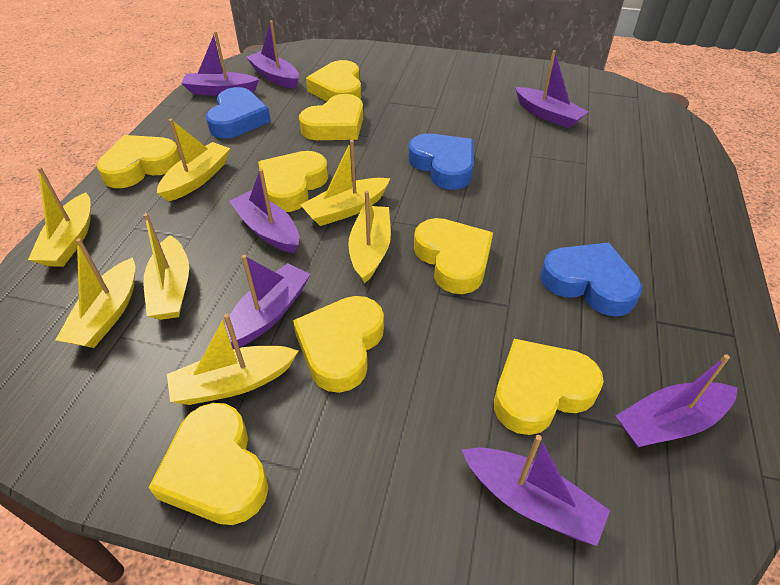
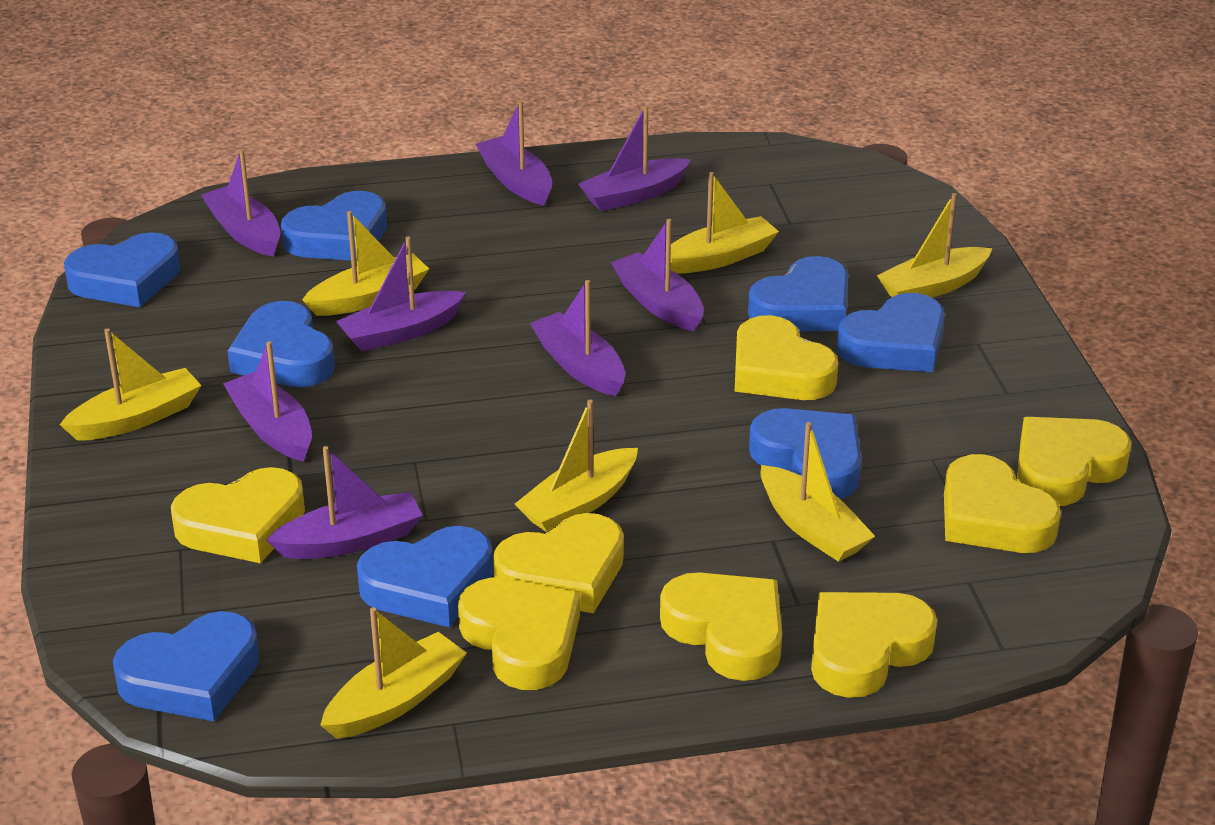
blue heart: 3 -> 8
purple boat: 7 -> 8

